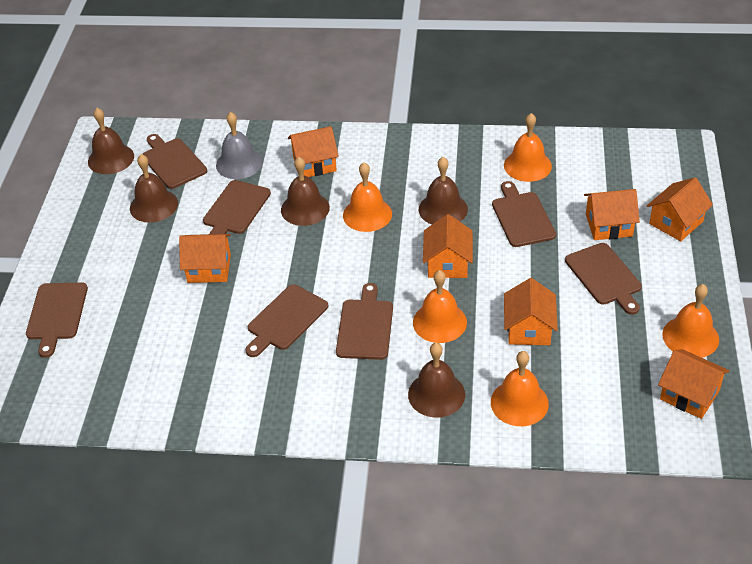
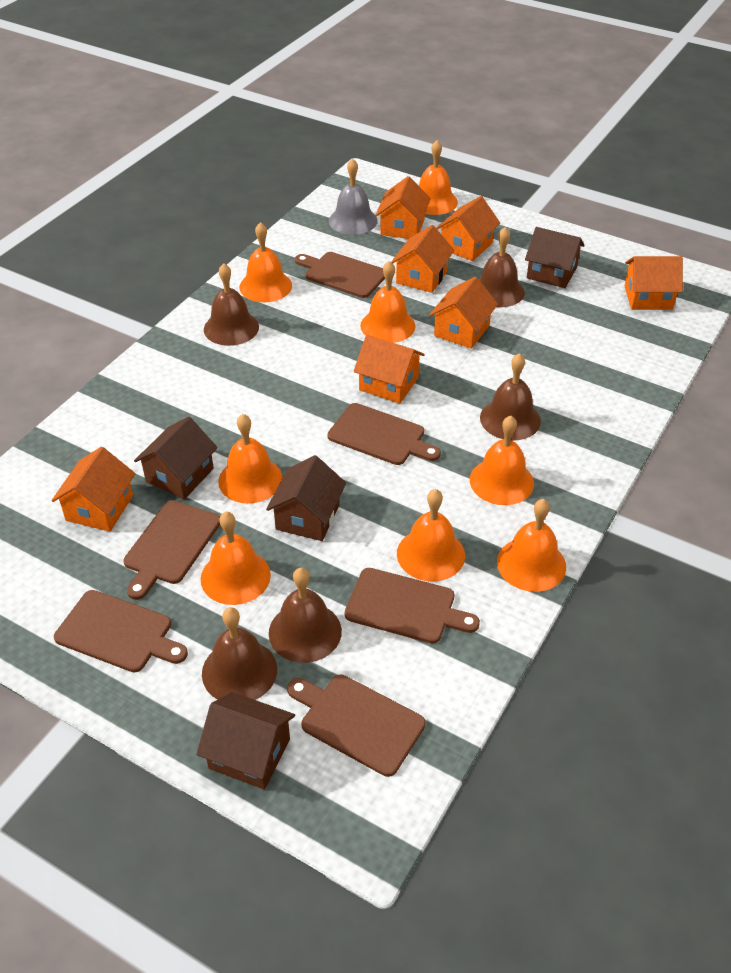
brown cutting board: 7 -> 6
brown house: 0 -> 4
orange bell: 5 -> 8

